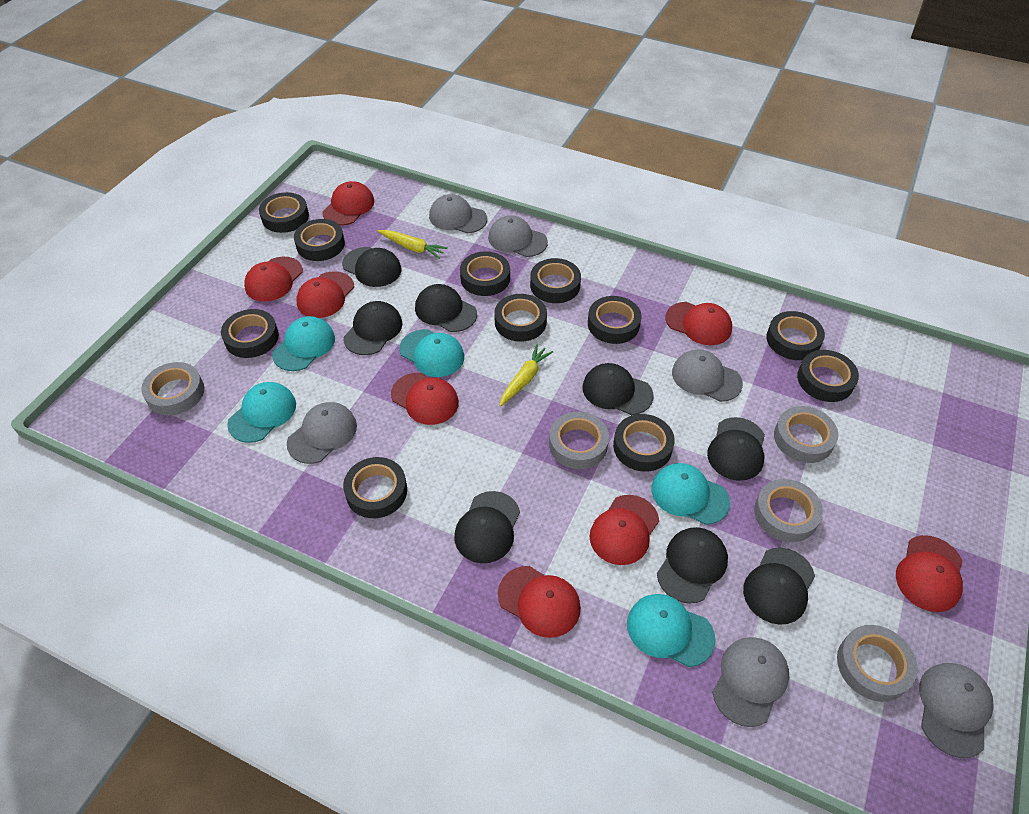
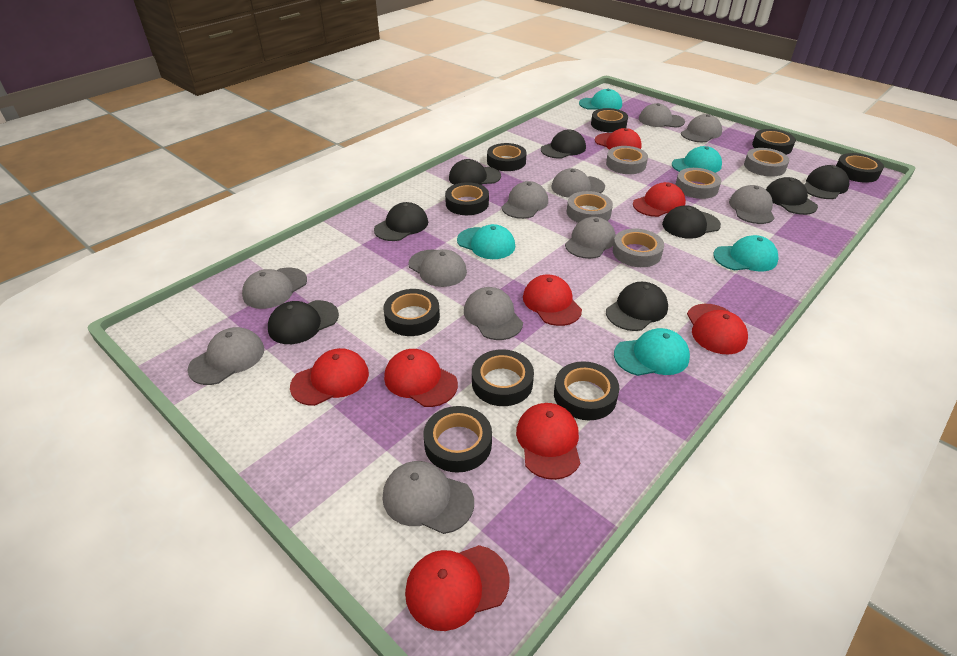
black tape: 11 -> 9
grey cap: 6 -> 11
yellow carrot: 2 -> 0

